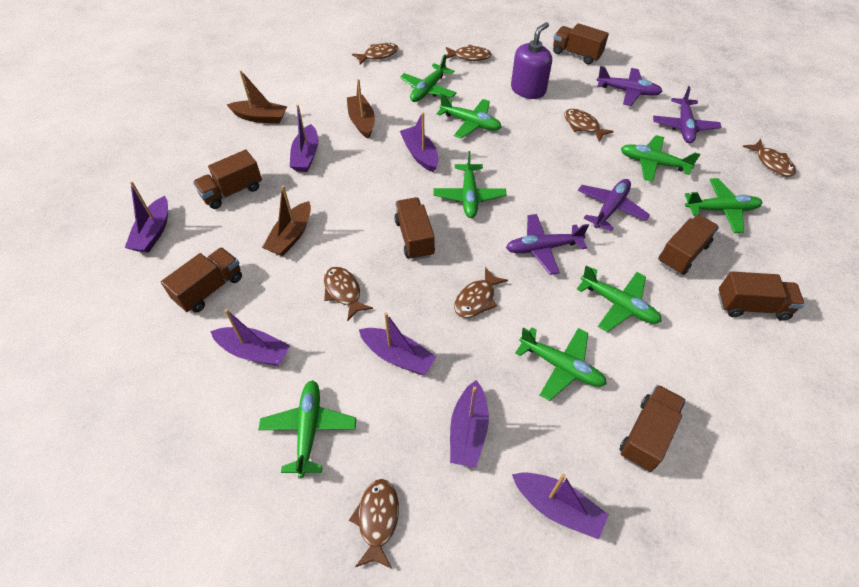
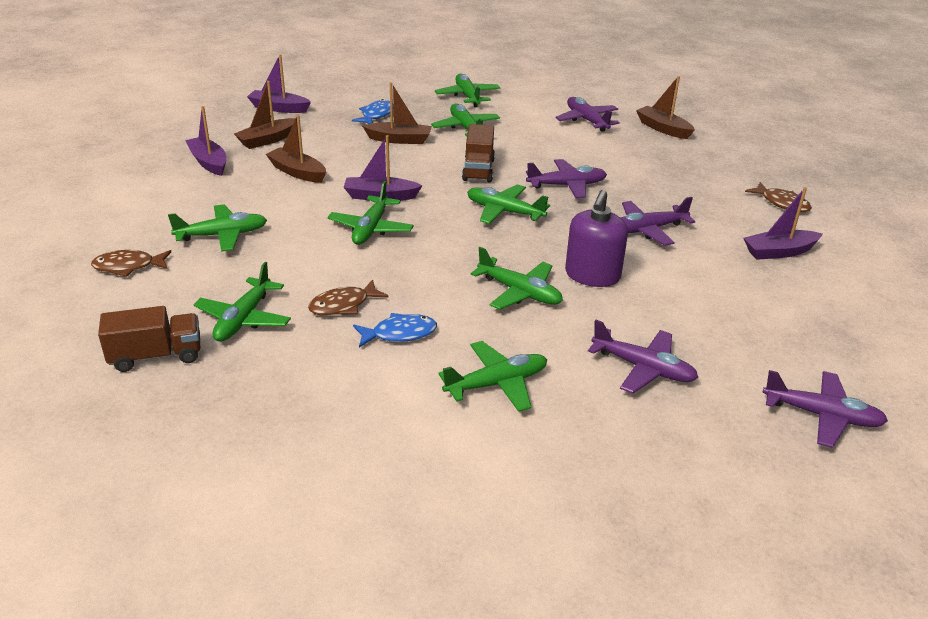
blue fish: 0 -> 2
brown boat: 3 -> 4
brown fish: 7 -> 3
brown truck: 7 -> 2
purple boat: 7 -> 4
purple plane: 4 -> 5

